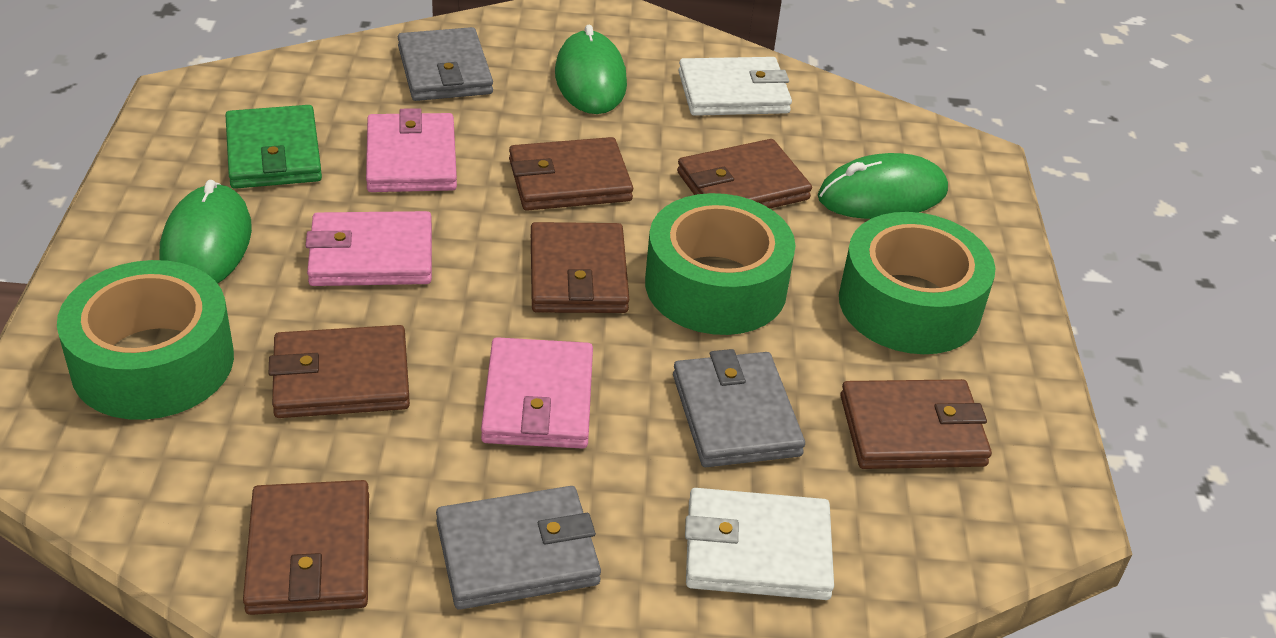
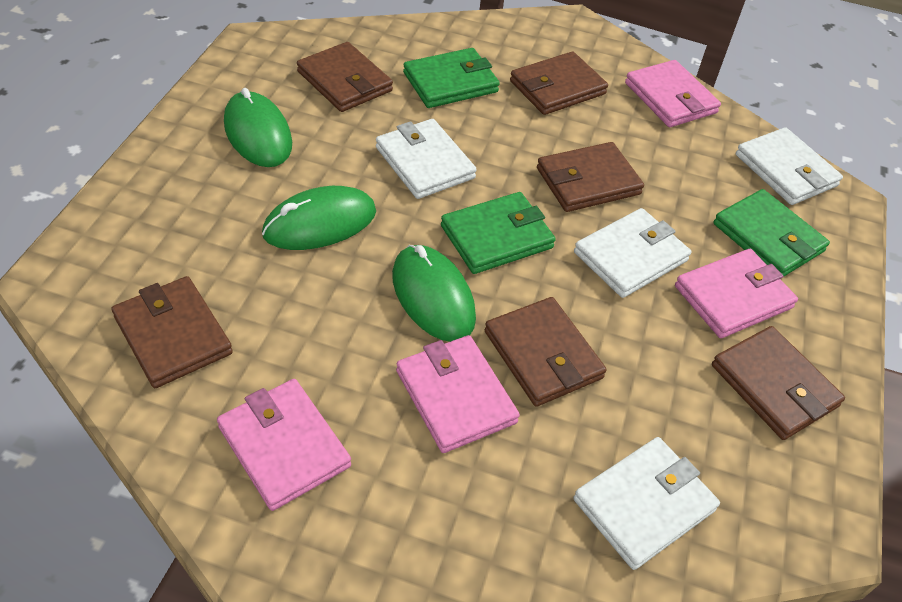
green tape: 3 -> 0
green wallet: 1 -> 3
grey wallet: 3 -> 0
pink wallet: 3 -> 4
white wallet: 2 -> 4

